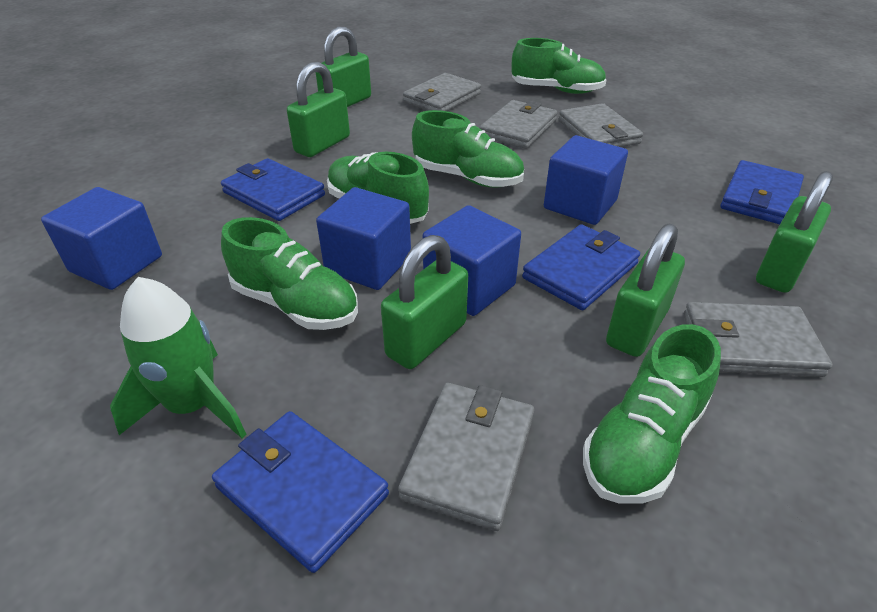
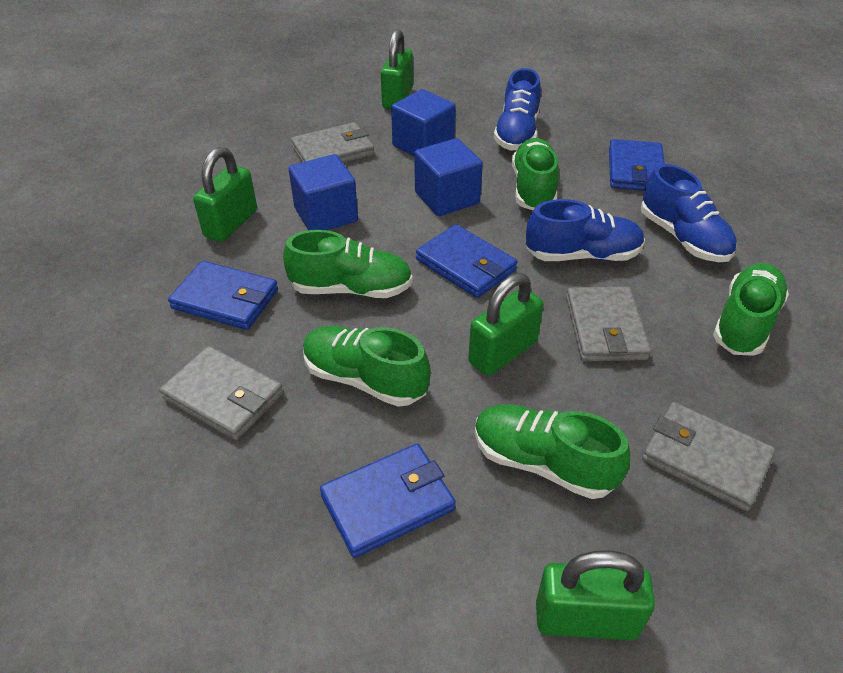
blue cube: 4 -> 3
blue shoe: 0 -> 3
green padlock: 5 -> 4
green rocket: 1 -> 0
grey wallet: 5 -> 4

